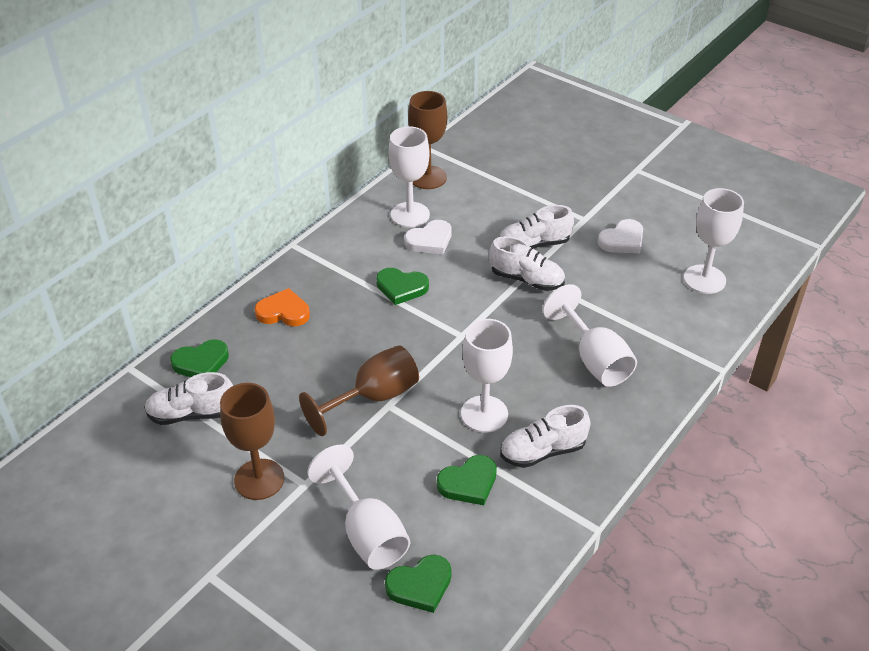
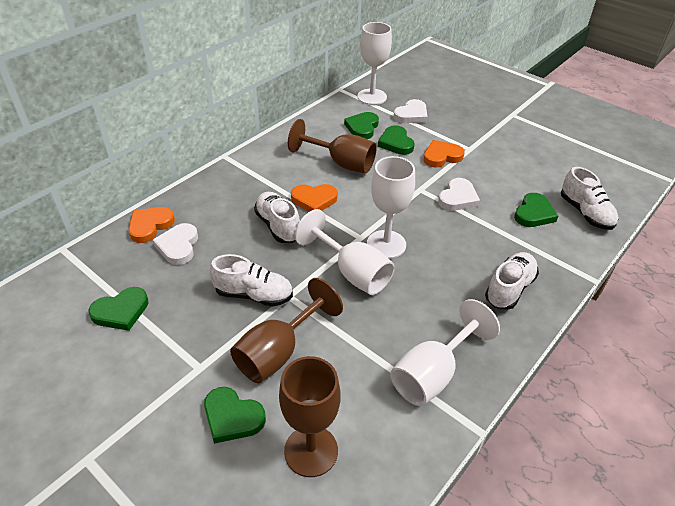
green heart: 4 -> 5
orange heart: 1 -> 3
white goblet: 5 -> 4
white heart: 2 -> 3

